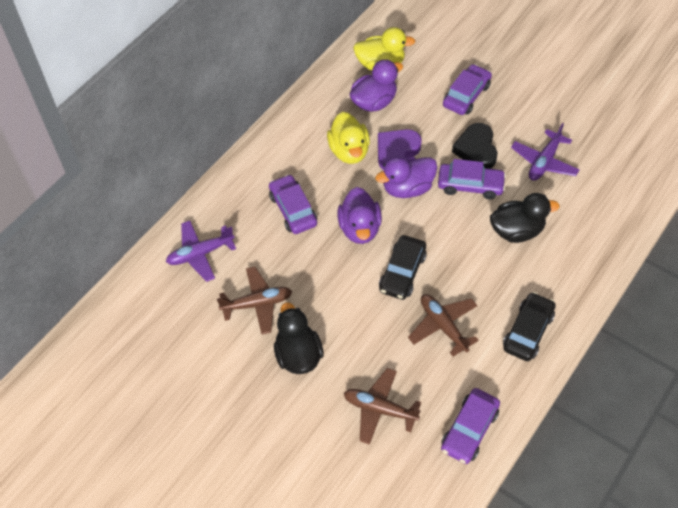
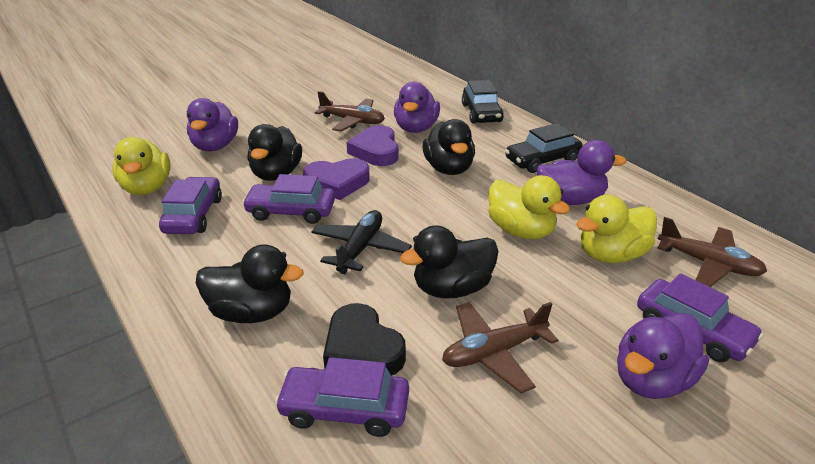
black duck: 2 -> 4
black plane: 0 -> 1
purple duck: 3 -> 4
purple heart: 1 -> 2
purple plane: 2 -> 0
yellow duck: 2 -> 3

